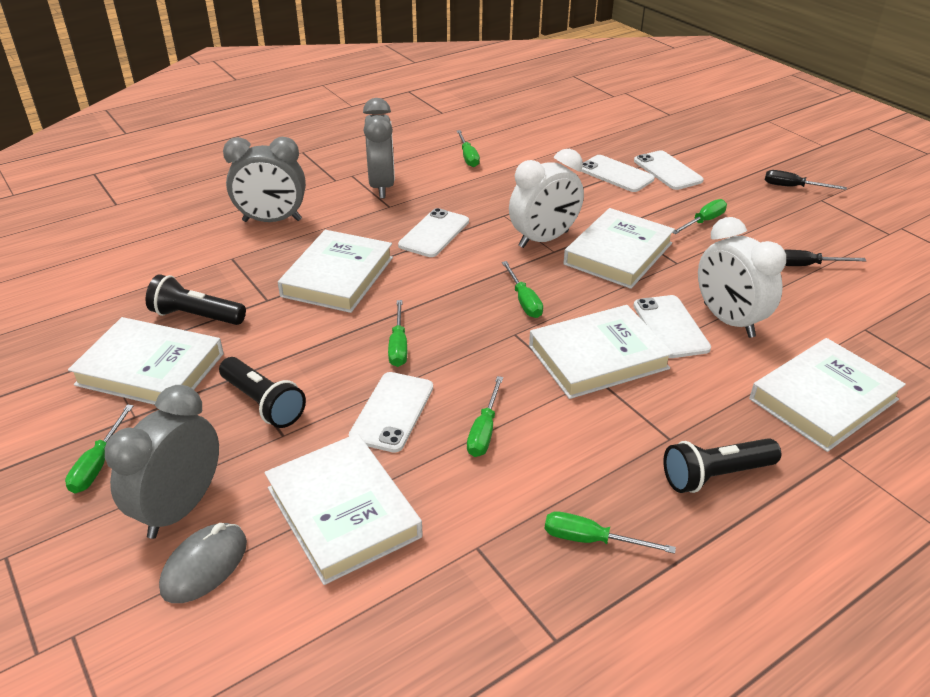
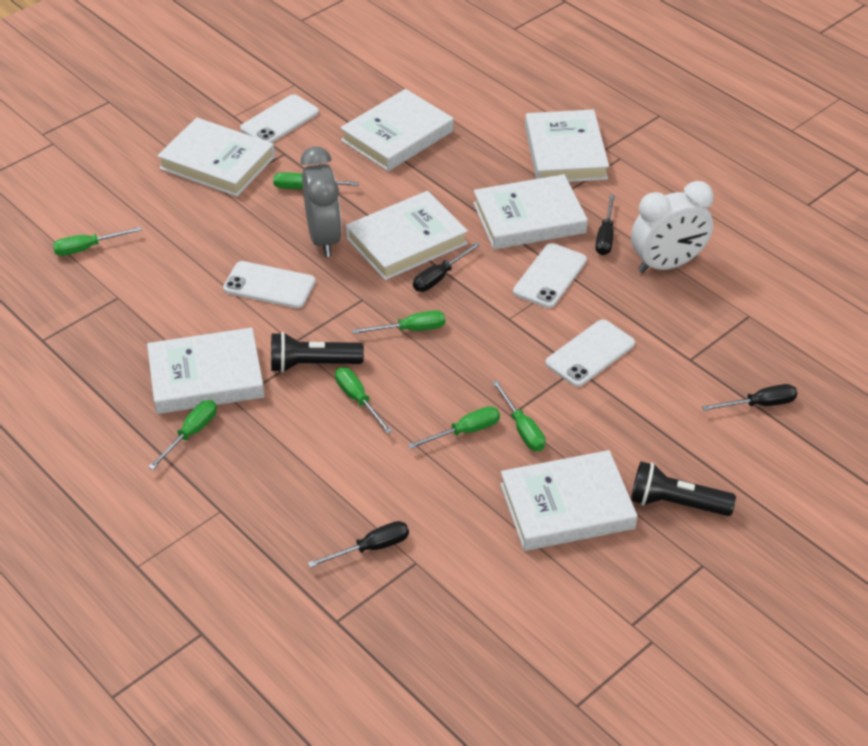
black flashlight: 3 -> 2
black screwdriver: 2 -> 4
grey clock: 3 -> 1
grey mouse: 1 -> 0
white book: 6 -> 7
white clock: 2 -> 1
white phone: 5 -> 4

